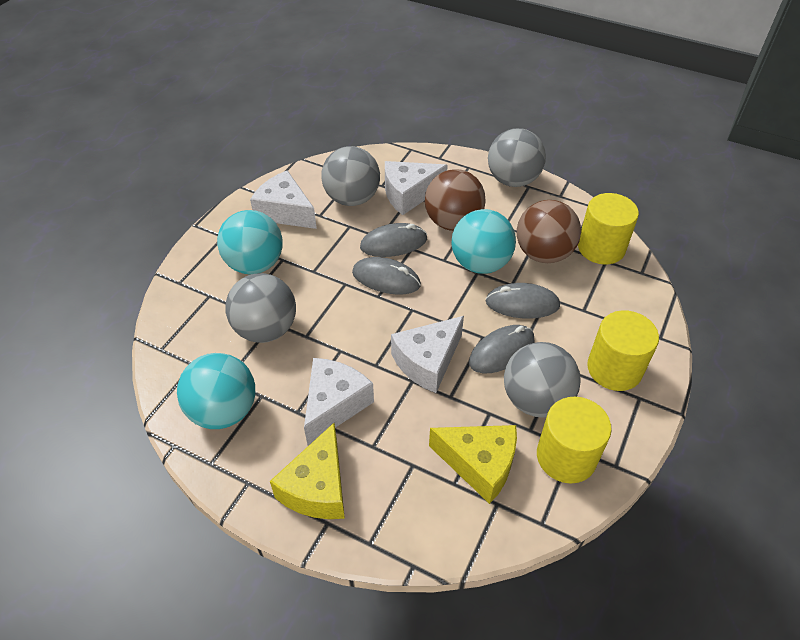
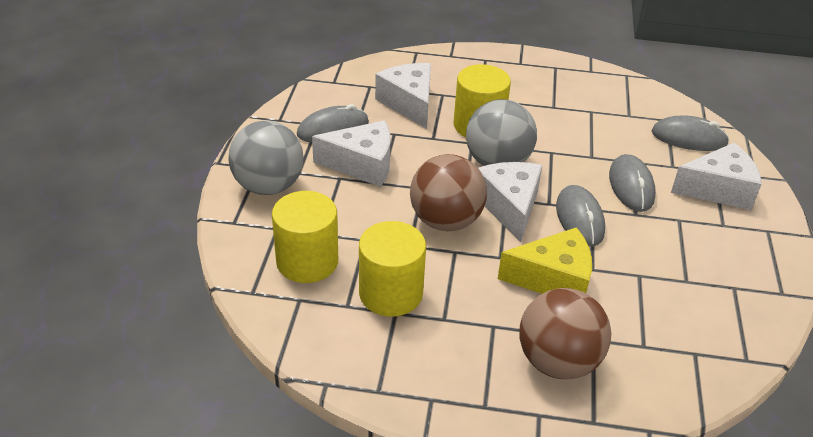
grey ball: 4 -> 2
turquoise ball: 3 -> 0
yellow cheese: 2 -> 1

